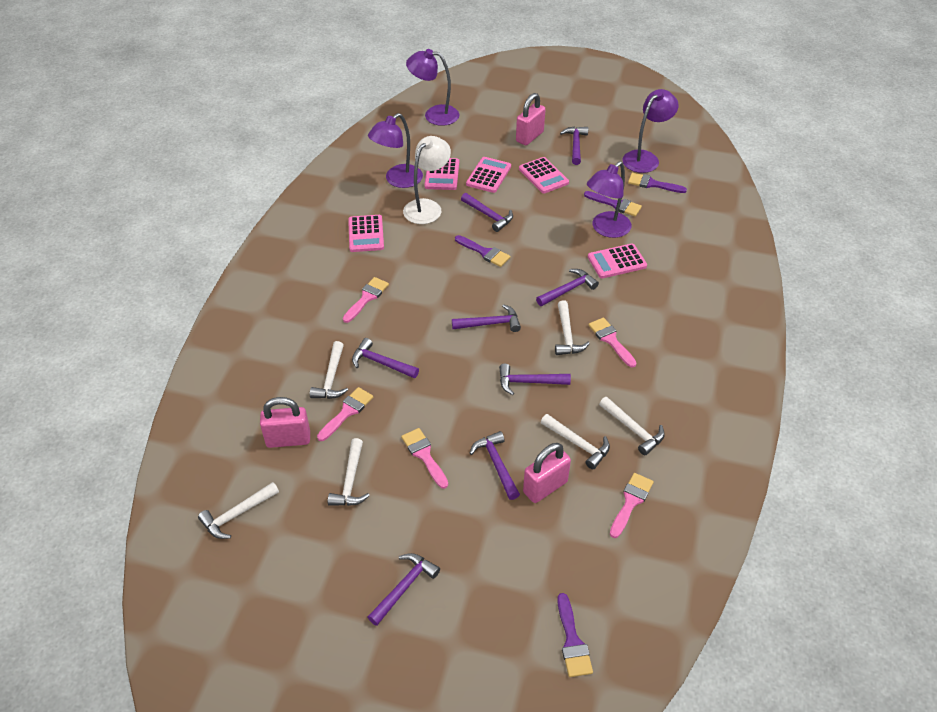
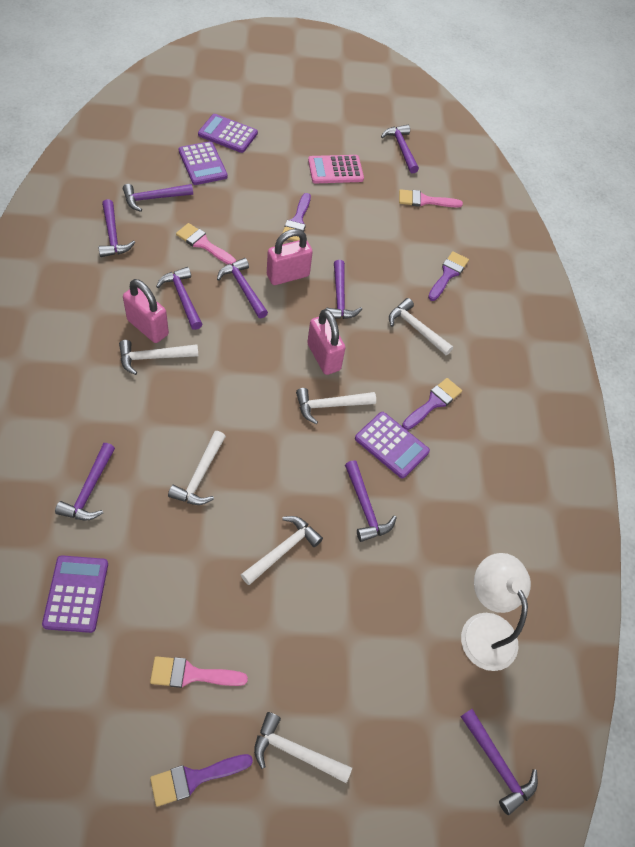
pink brush: 5 -> 3
pink calculator: 5 -> 1
purple calculator: 0 -> 4
purple hammer: 8 -> 9
purple lamp: 4 -> 0

